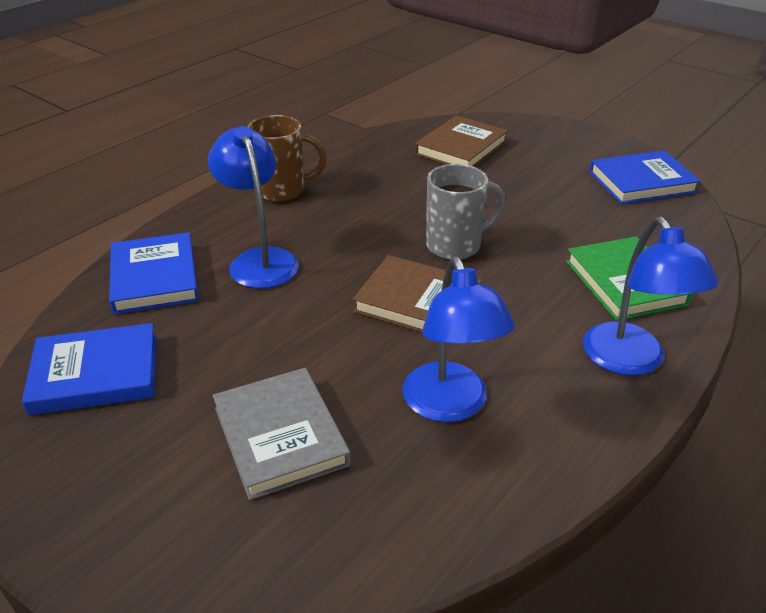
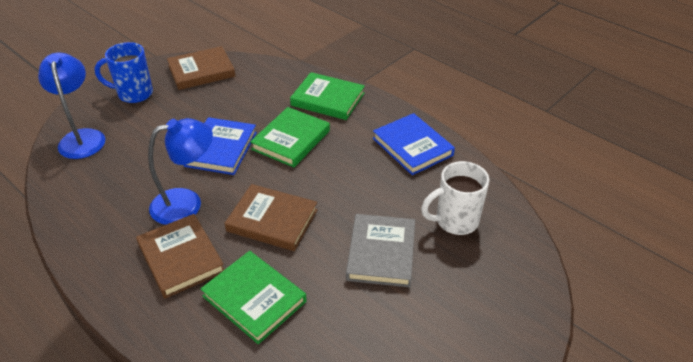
blue book: 3 -> 2
blue lamp: 3 -> 2
blue mug: 0 -> 1
brown book: 2 -> 3
brown mug: 1 -> 0
green book: 1 -> 3
grey mug: 1 -> 0
white mug: 0 -> 1

